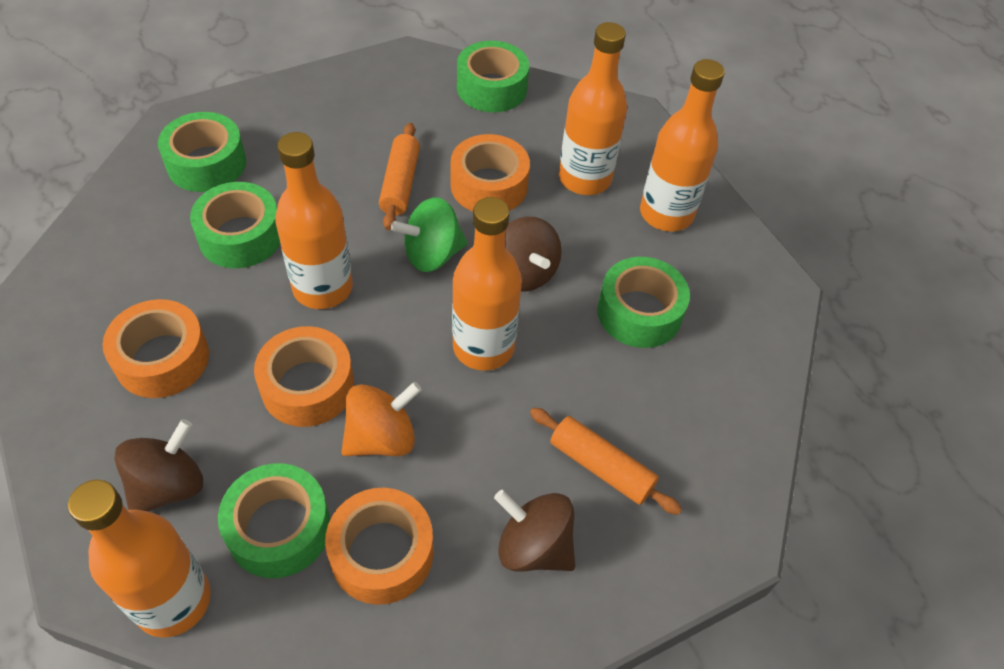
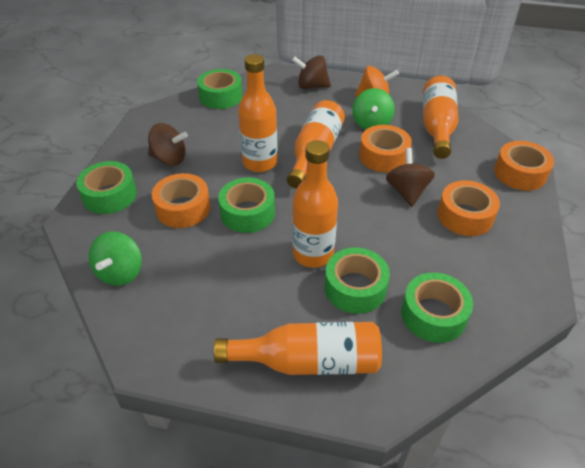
green spinning top: 1 -> 2
orange rolling pin: 2 -> 0

